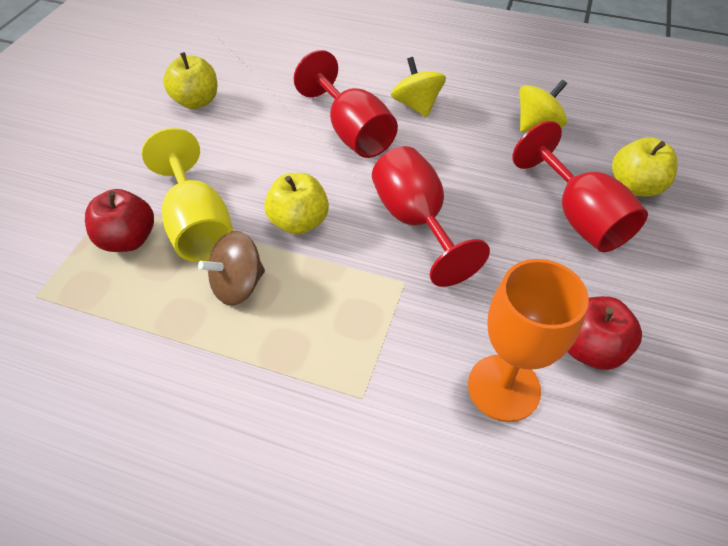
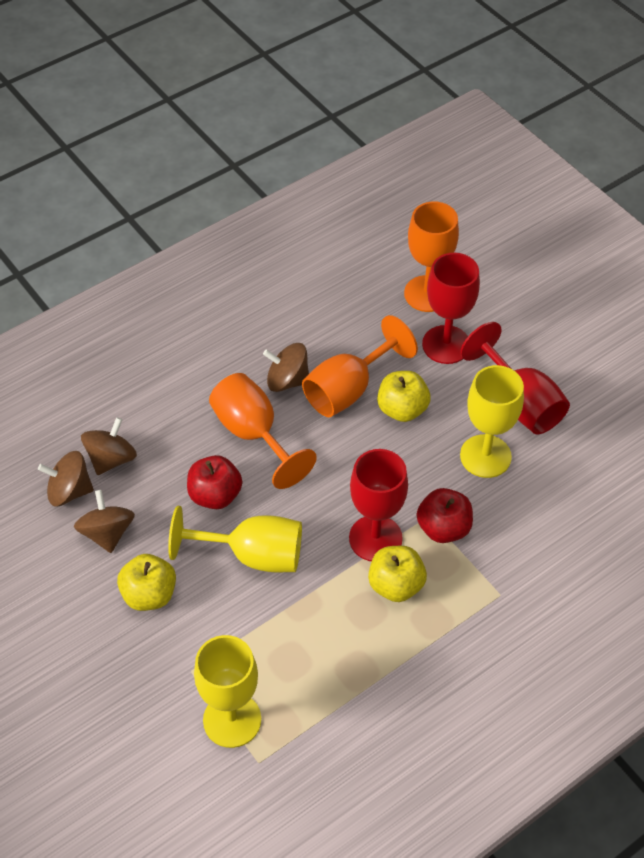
brown spinning top: 1 -> 4
orange goblet: 1 -> 3
yellow goblet: 1 -> 3
yellow spinning top: 2 -> 0

